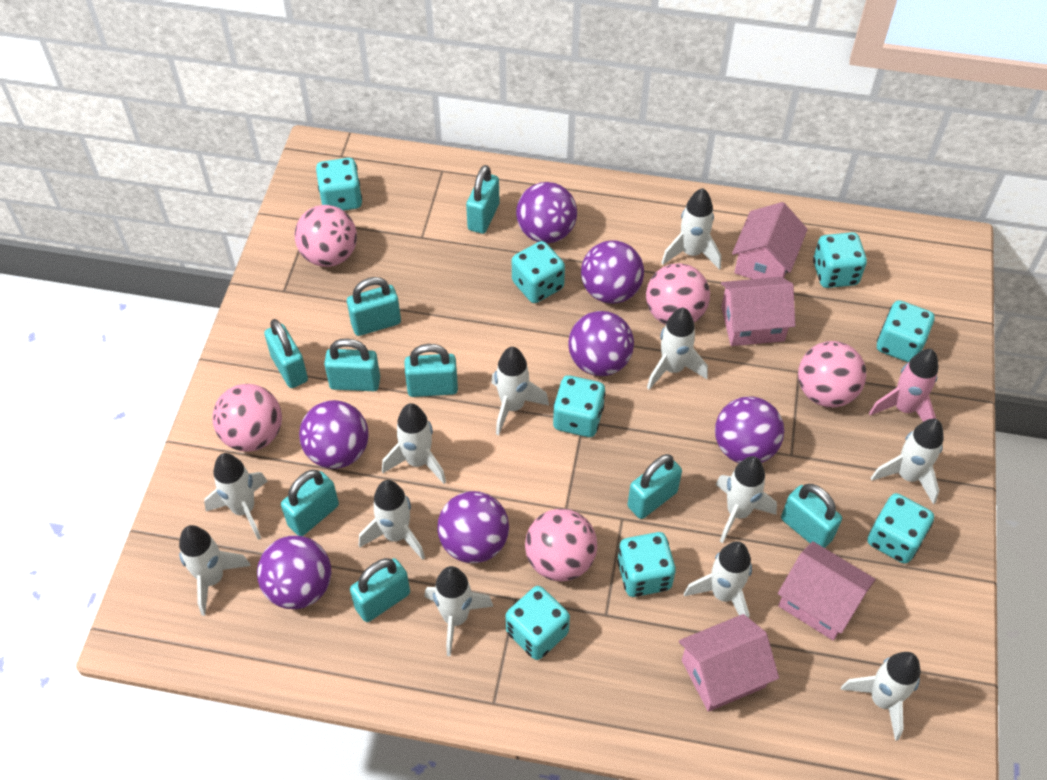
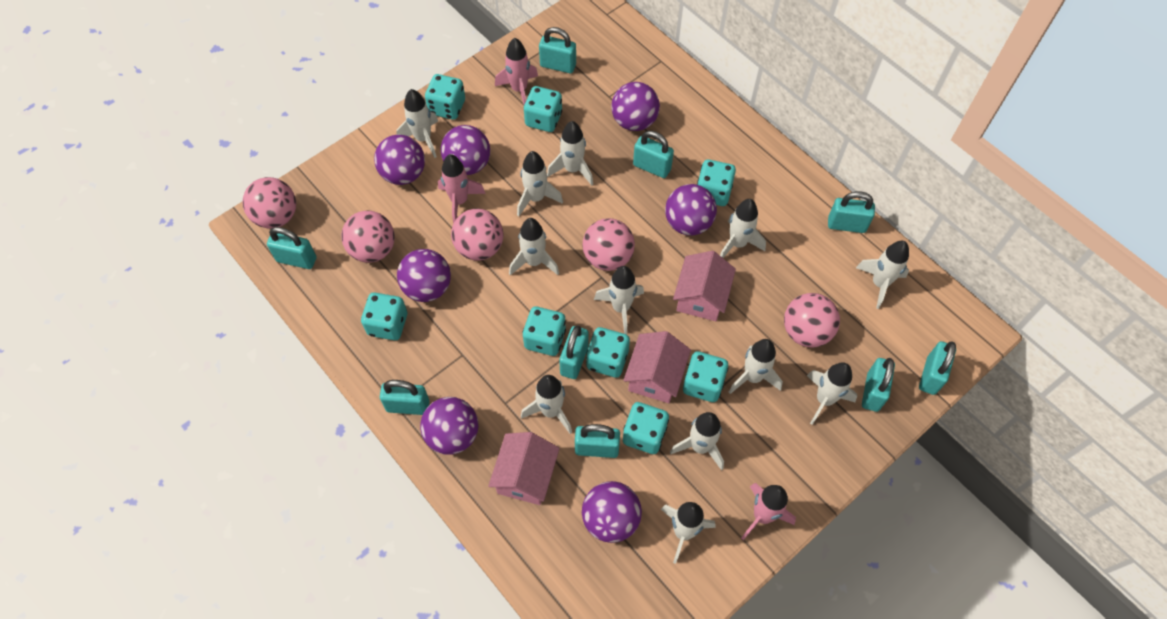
pink house: 4 -> 3
pink rocket: 1 -> 3

